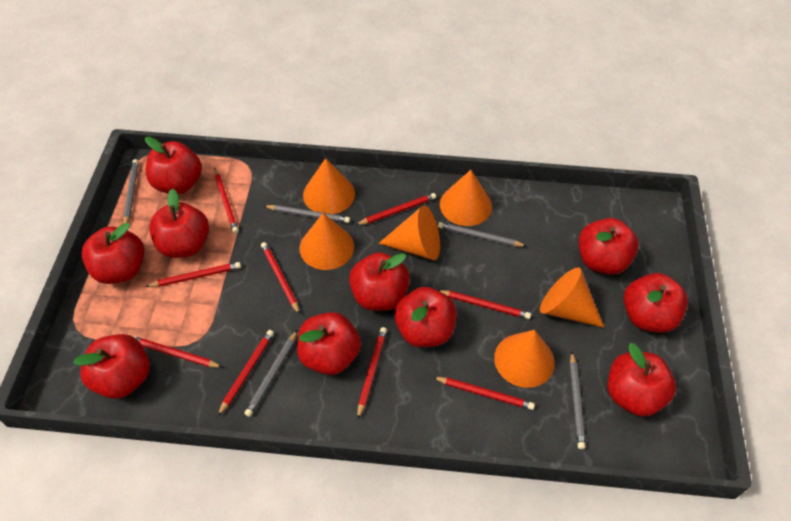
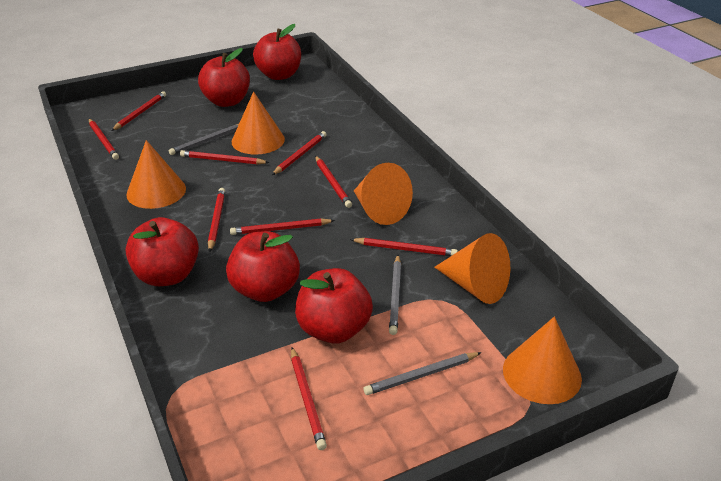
grey pencil: 5 -> 3
orange cone: 6 -> 5
red apple: 10 -> 5

